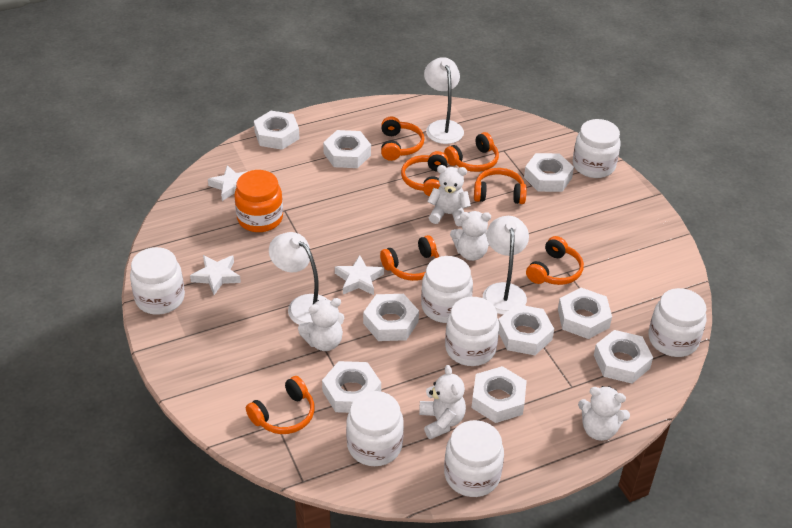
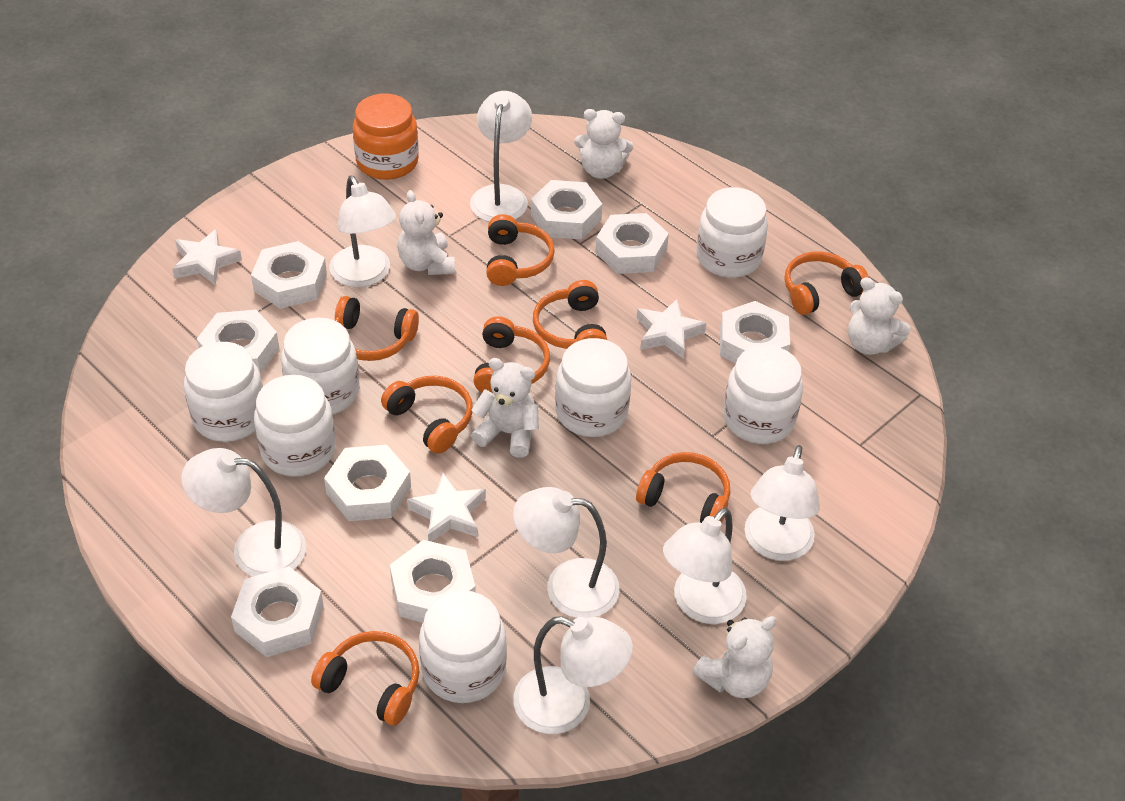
orange headphones: 7 -> 8
white lamp: 3 -> 7
white nut: 9 -> 8

